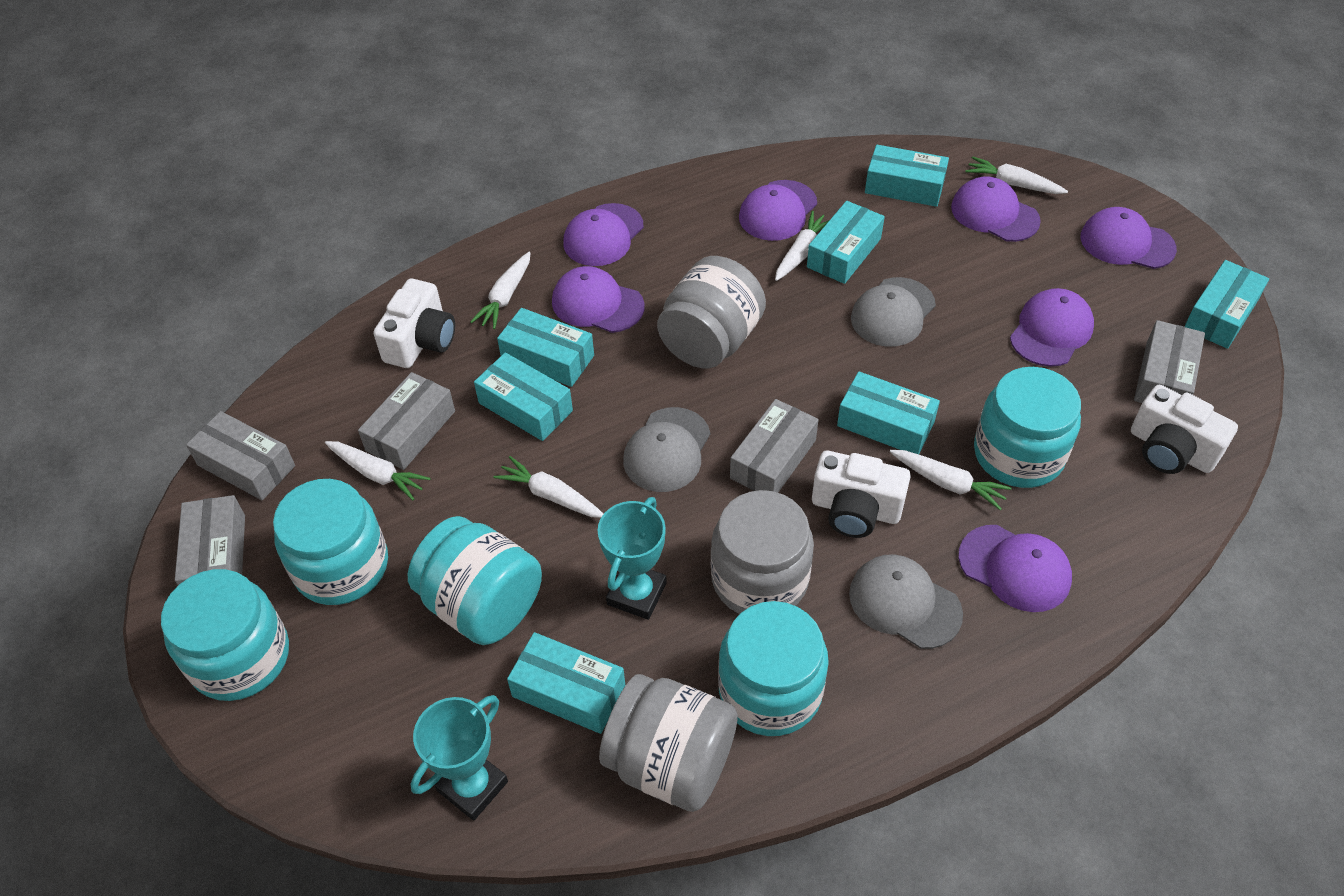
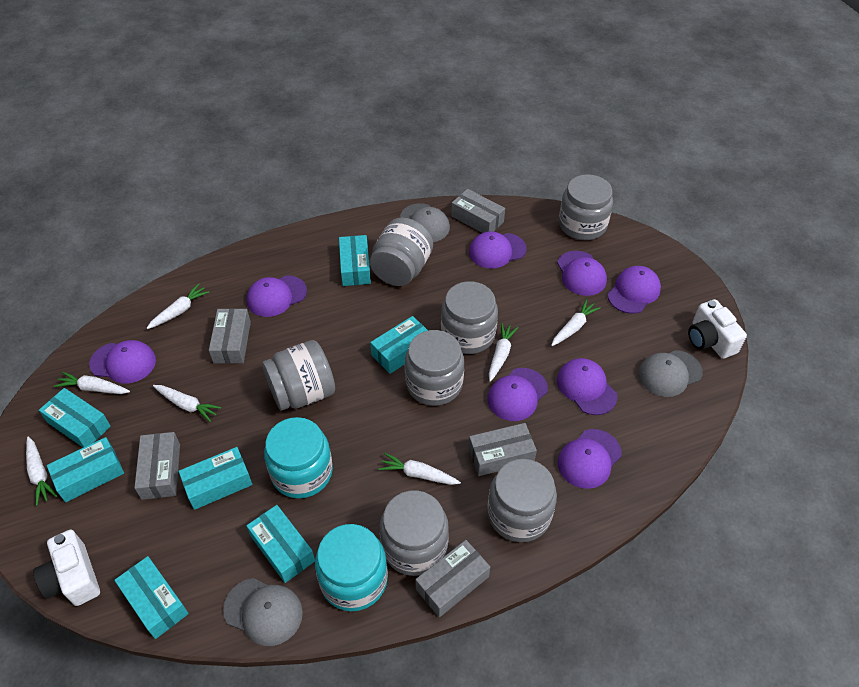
grey jar: 3 -> 7
purple cap: 7 -> 8
turquoise jar: 5 -> 2
turquoise trophy: 2 -> 0
white camera: 3 -> 2
white carrot: 6 -> 7

